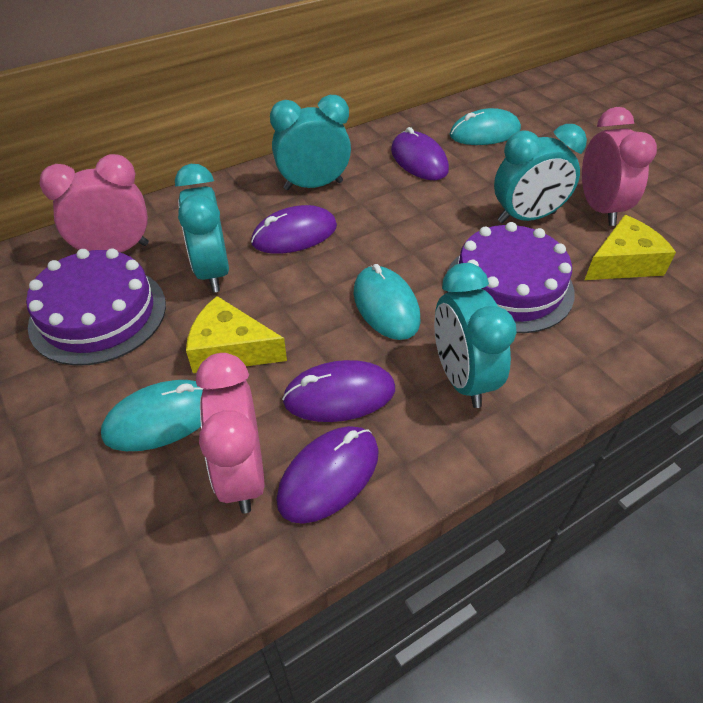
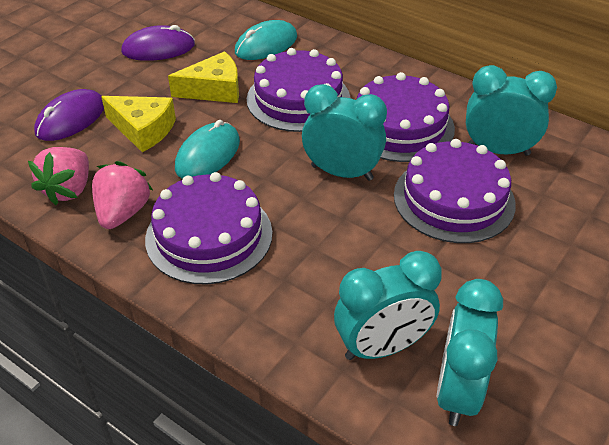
pink clock: 3 -> 0
pink strawberry: 0 -> 2
purple cake: 2 -> 4
purple mouse: 4 -> 2
turquoise mouse: 3 -> 2

